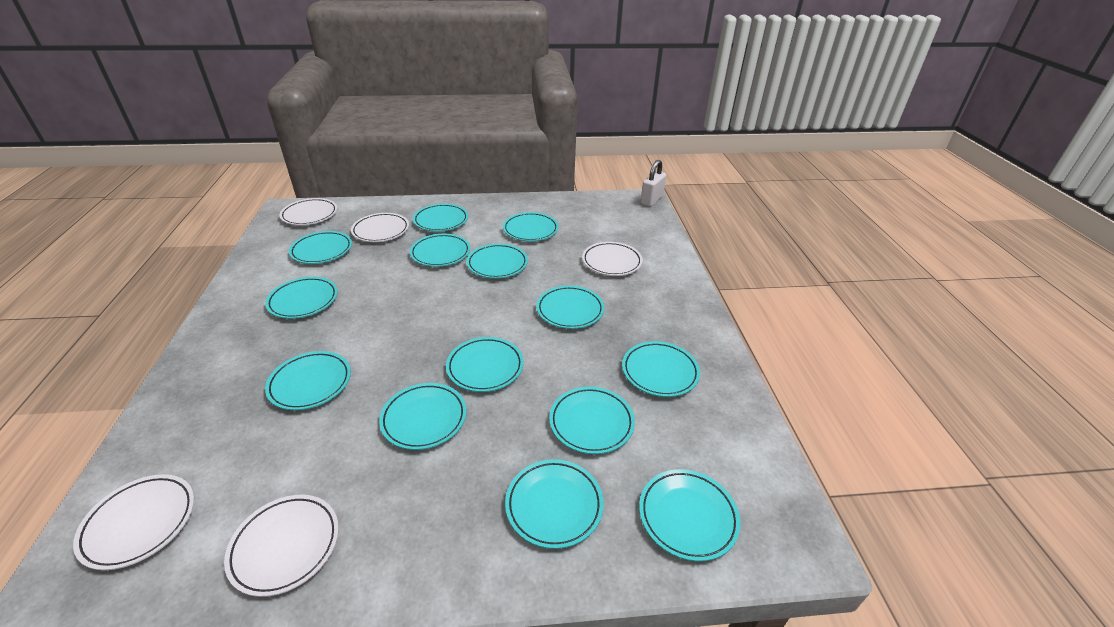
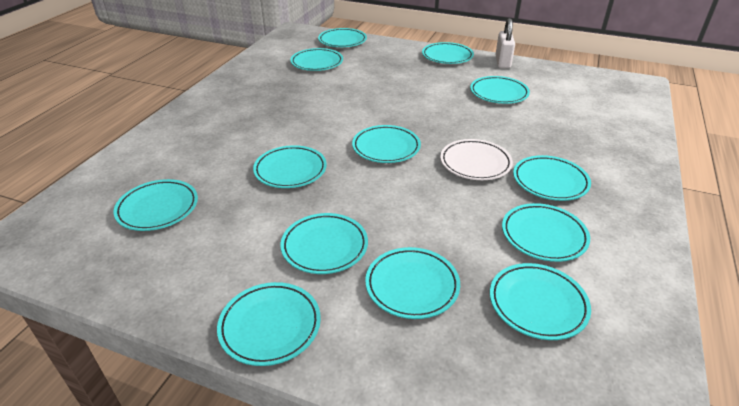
turquoise plate: 14 -> 13
white plate: 5 -> 1

